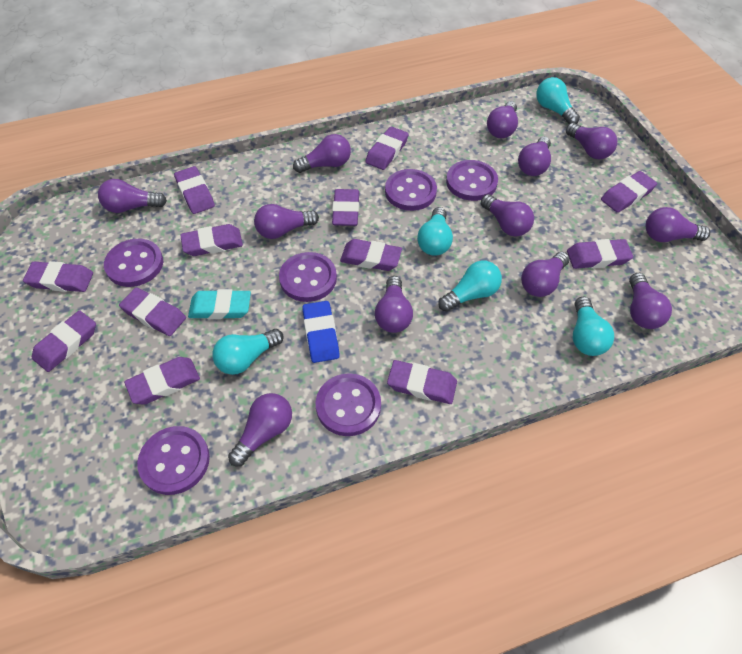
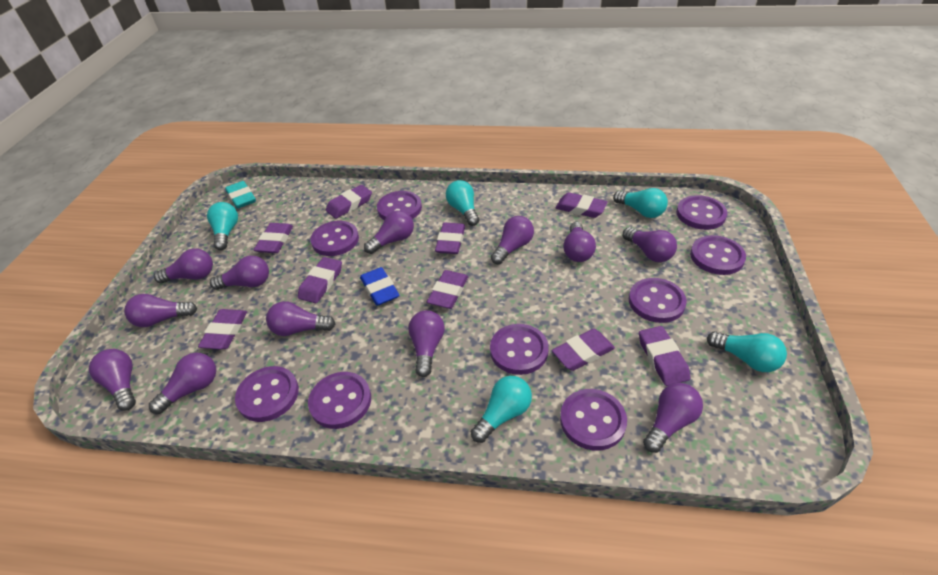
purple button: 6 -> 9
purple eraser: 12 -> 9

